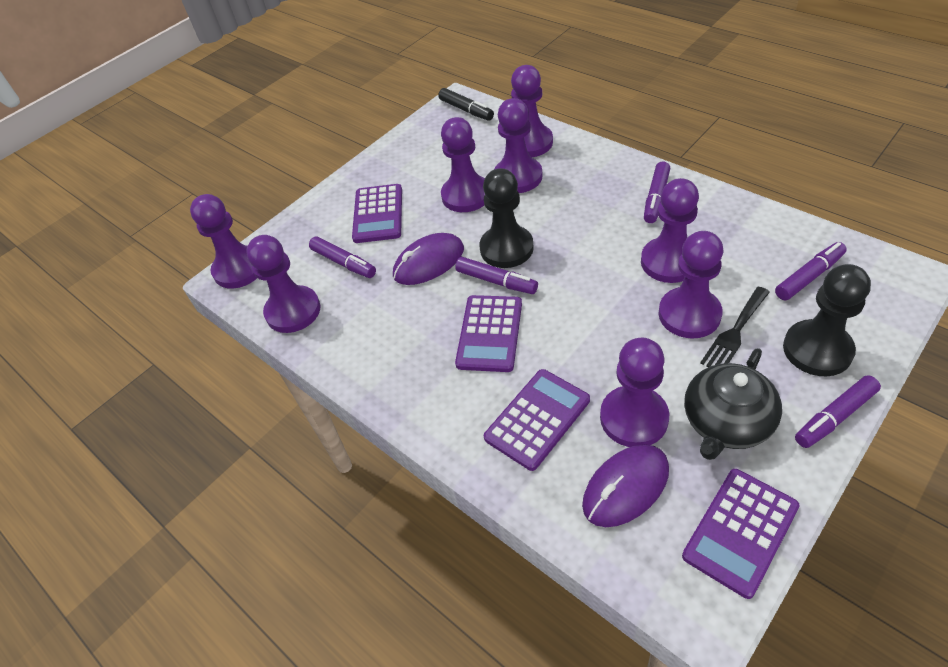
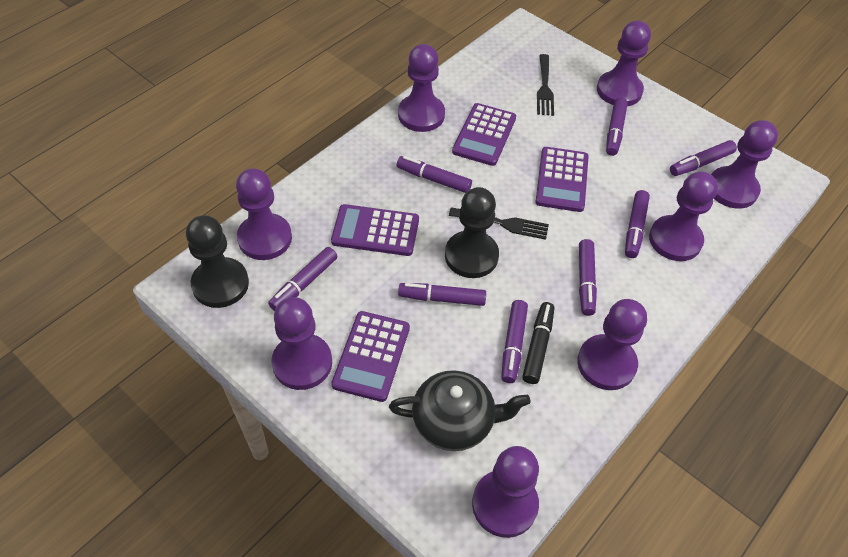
black fork: 1 -> 2
purple marker: 5 -> 8
purple mouse: 2 -> 0

